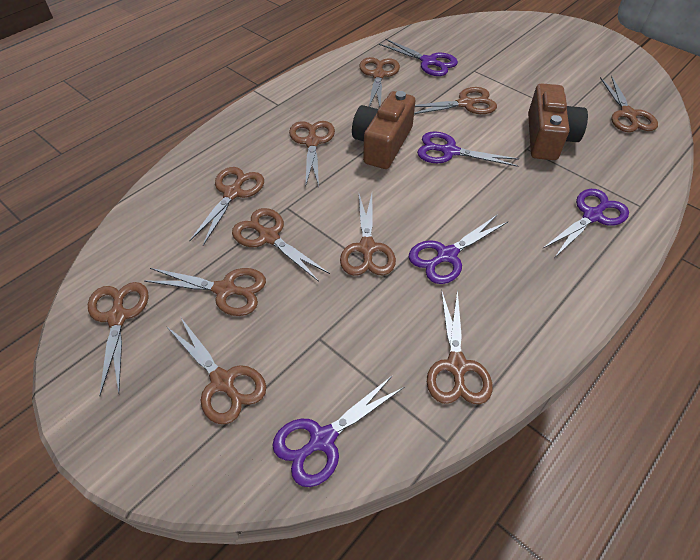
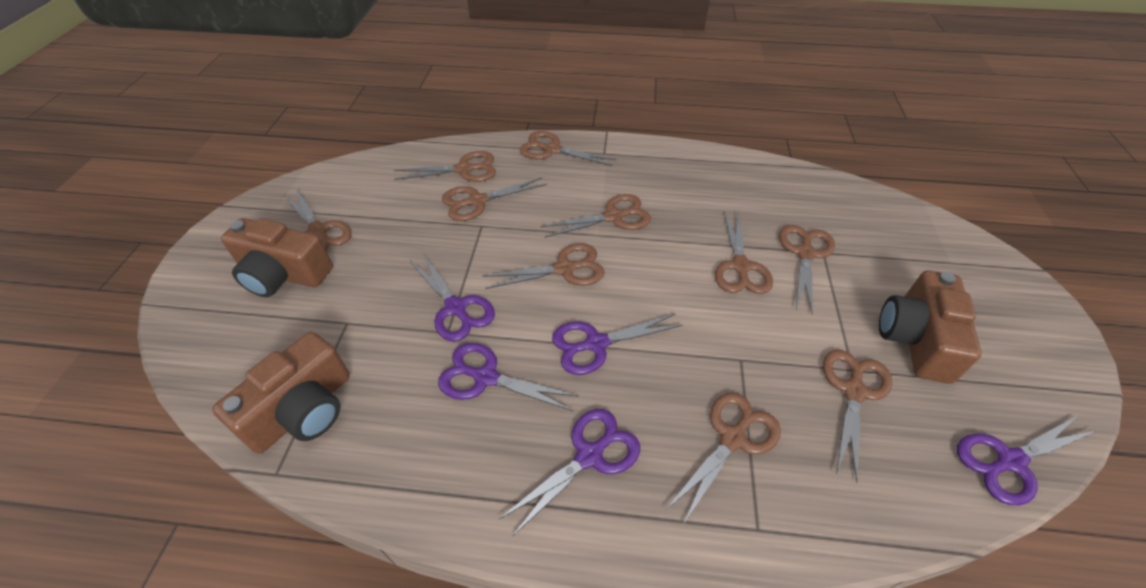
brown camera: 2 -> 3
brown scissors: 11 -> 10

